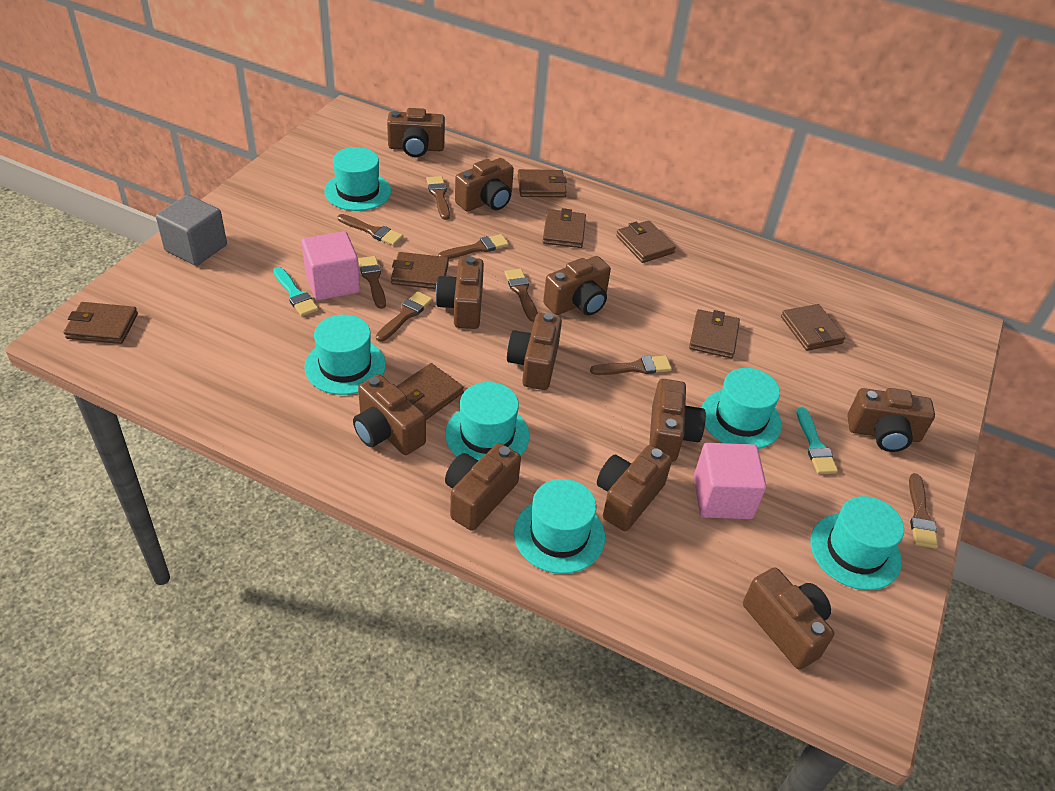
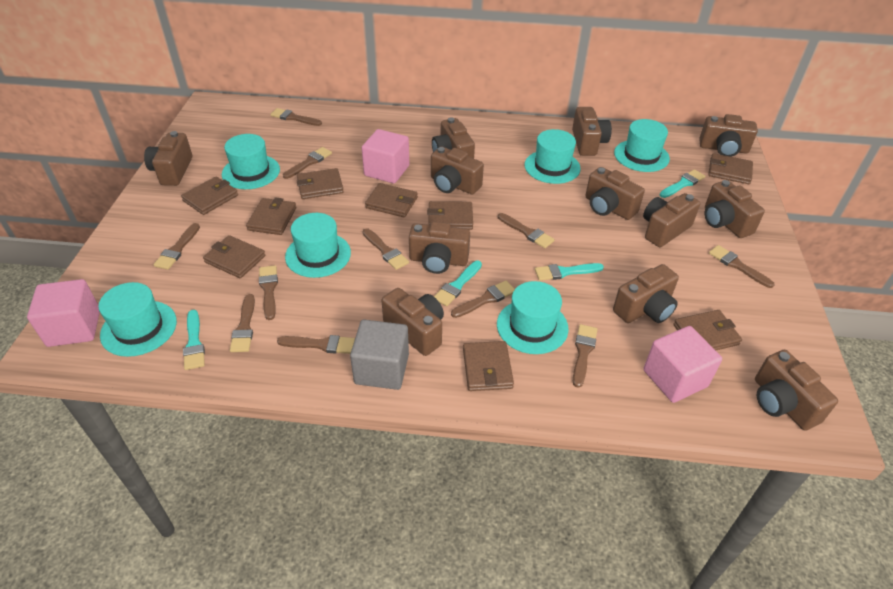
brown brush: 8 -> 11
brown camera: 11 -> 12
brown wallet: 8 -> 9
pink cube: 2 -> 3
turquoise brush: 2 -> 4

